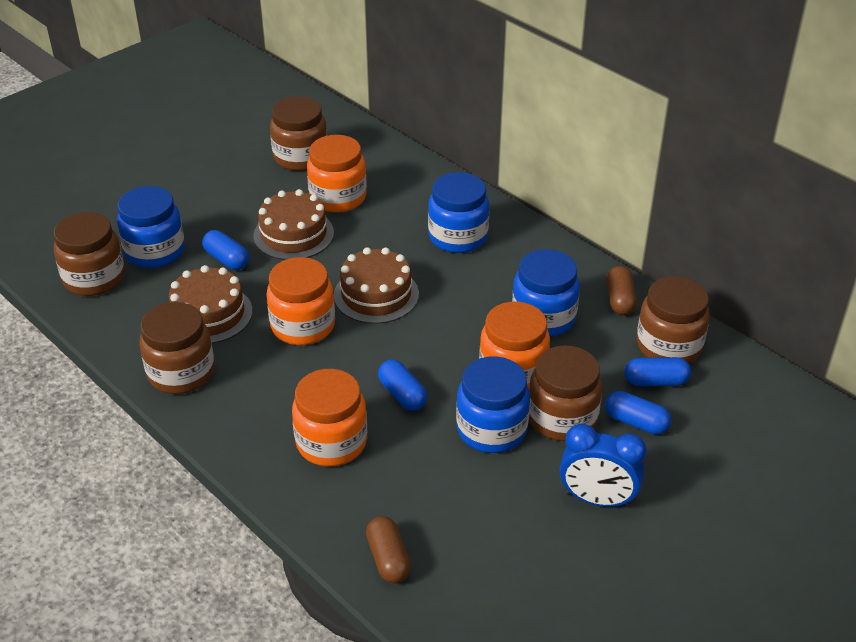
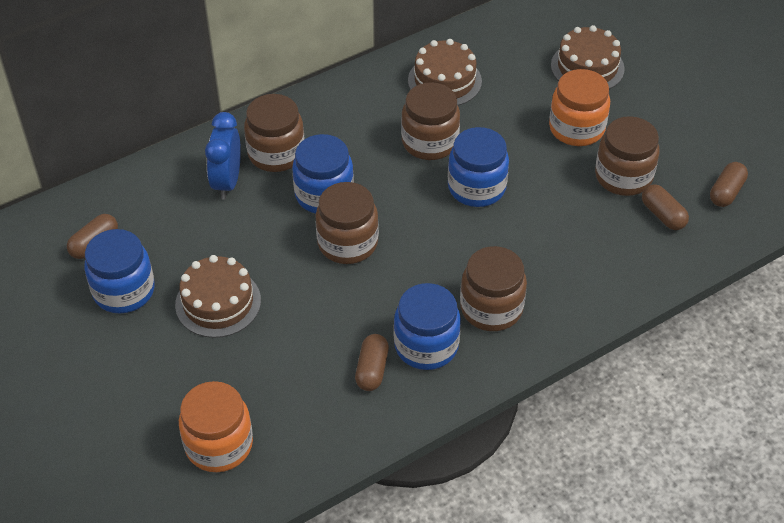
blue capsule: 4 -> 0
brown capsule: 2 -> 4
orange jar: 4 -> 2

